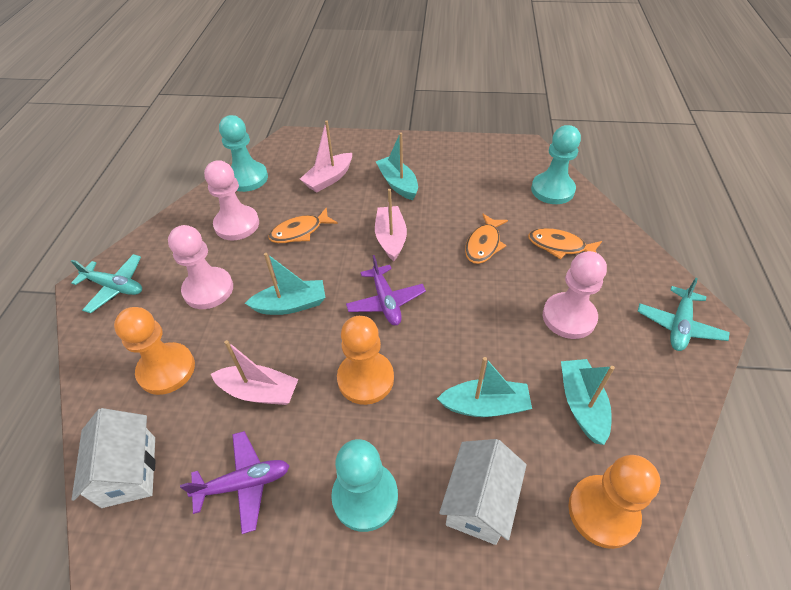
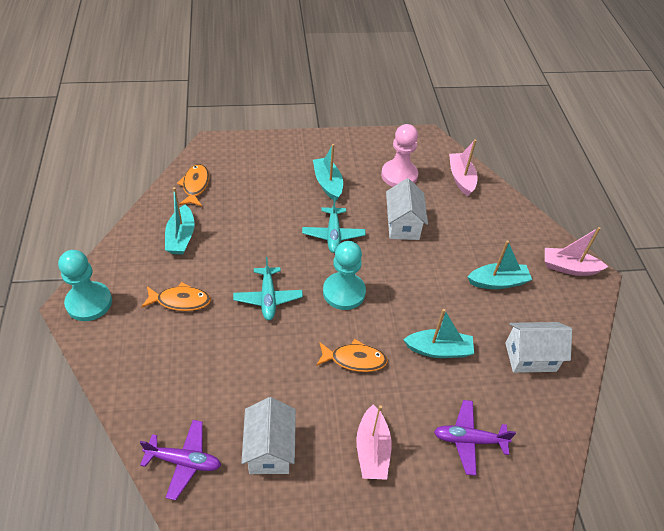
orange pawn: 3 -> 0
pink pawn: 3 -> 1
turquoise pawn: 3 -> 2
white house: 2 -> 3

